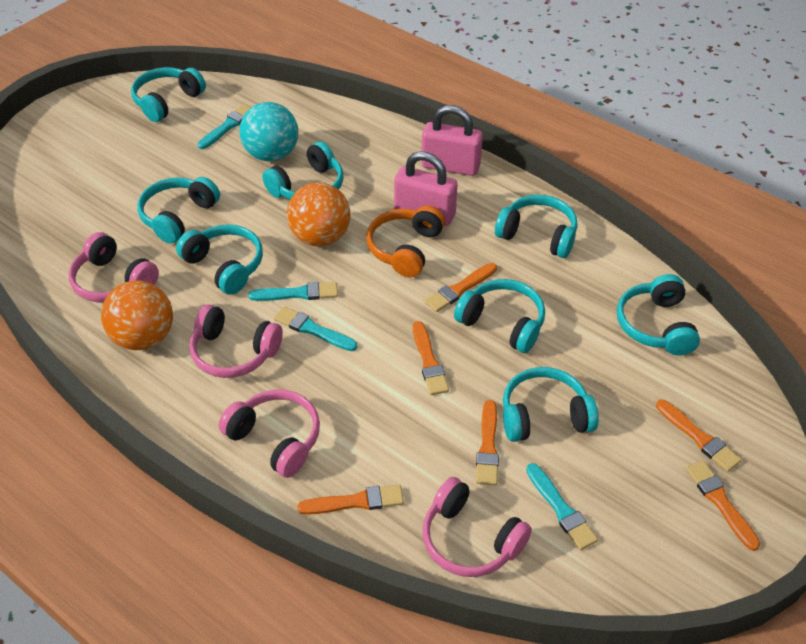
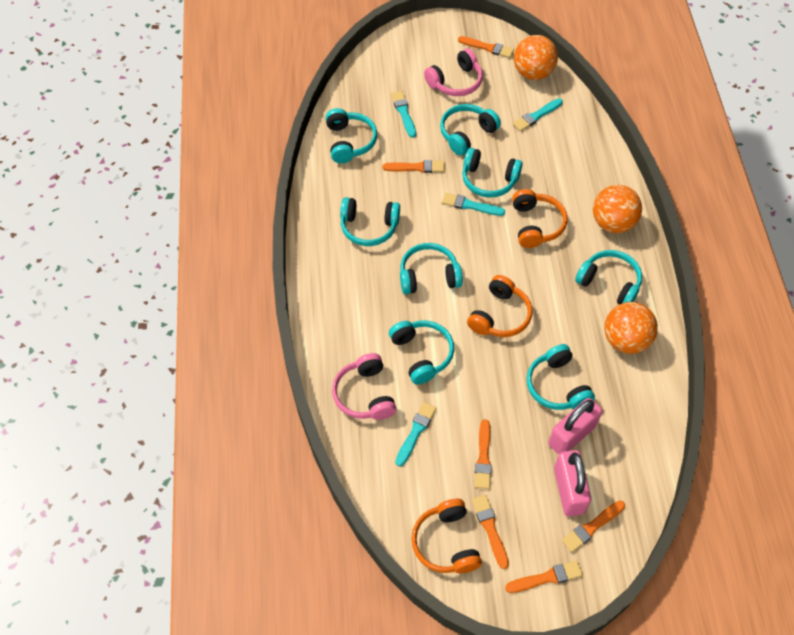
orange ball: 2 -> 3
orange headphones: 1 -> 3
pink headphones: 4 -> 2
turquoise ball: 1 -> 0

